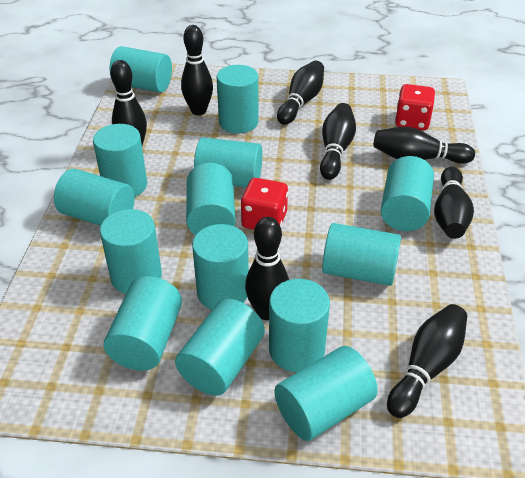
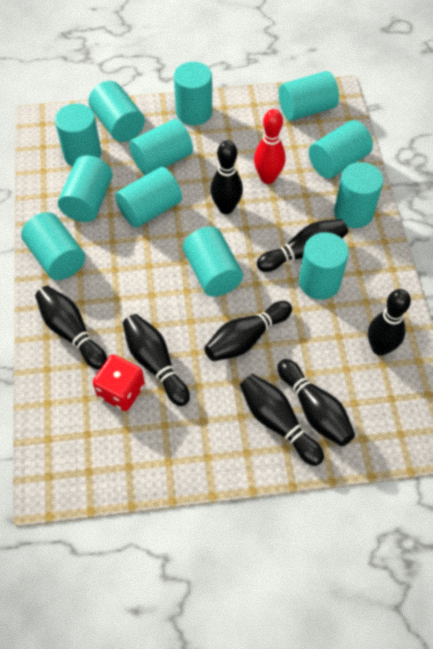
red bowling pin: 0 -> 1
red dice: 2 -> 1
turquoise cylinder: 14 -> 12

